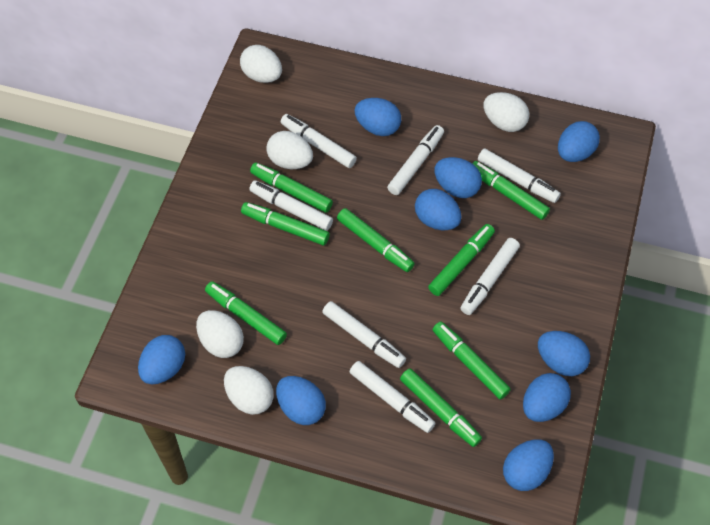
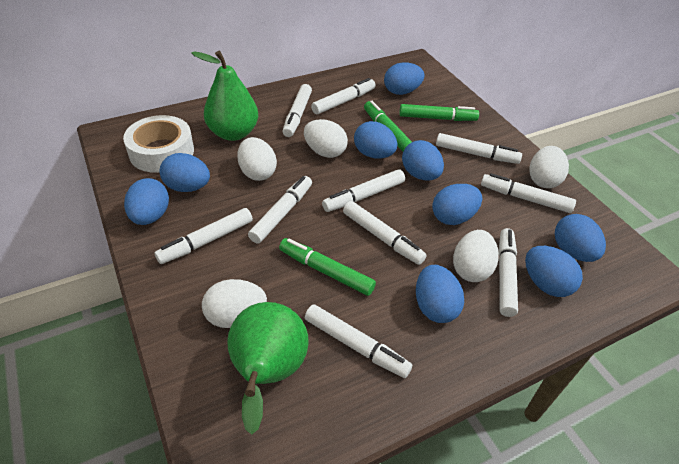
green marker: 8 -> 3
green pear: 0 -> 2
white marker: 7 -> 10
white tape: 0 -> 1

